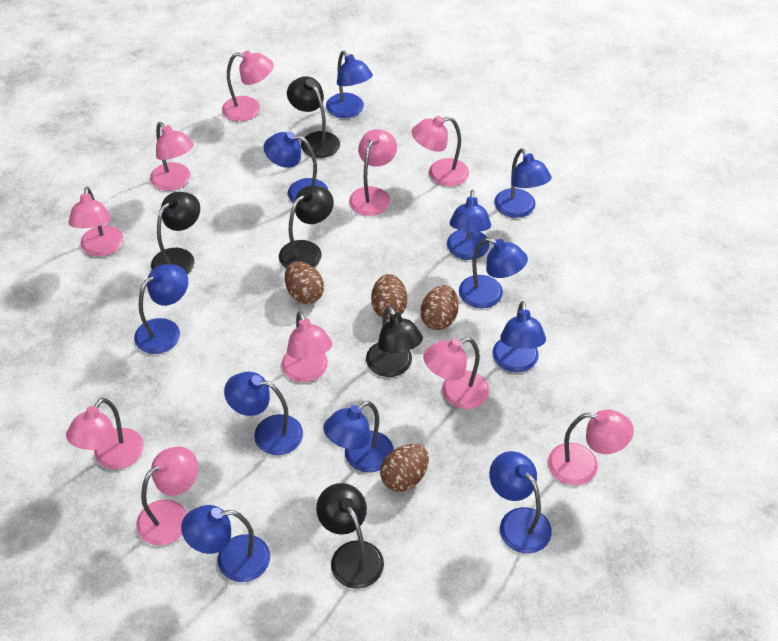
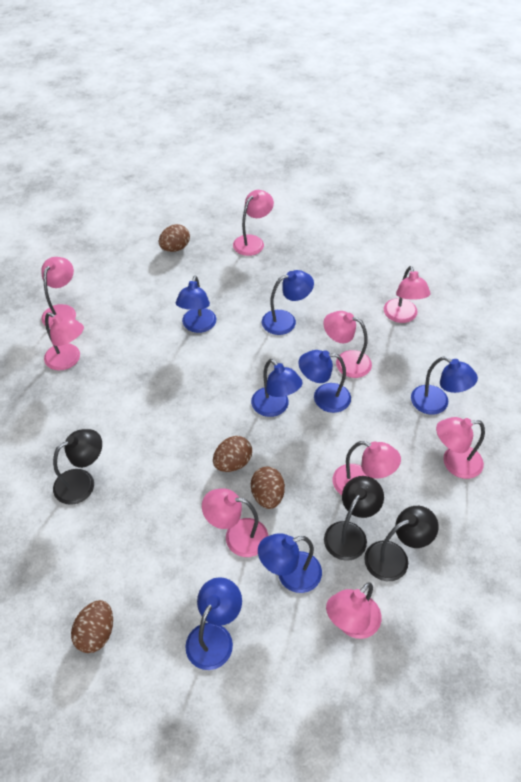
black lamp: 5 -> 3
blue lamp: 11 -> 7
pink lamp: 10 -> 9

